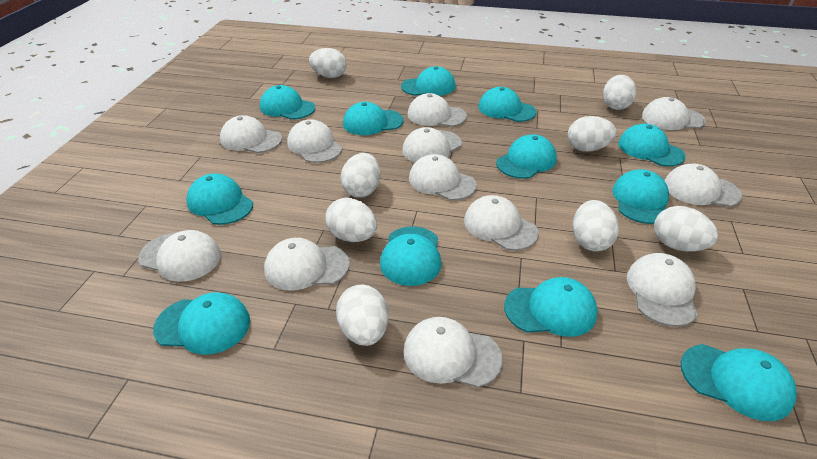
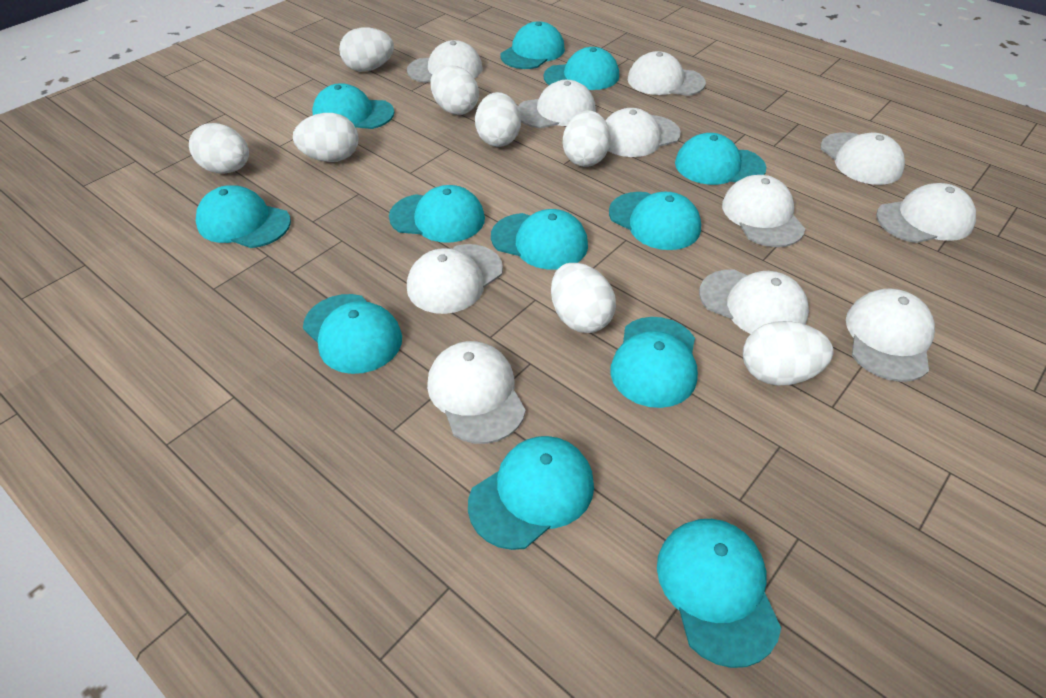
white cap: 12 -> 11

